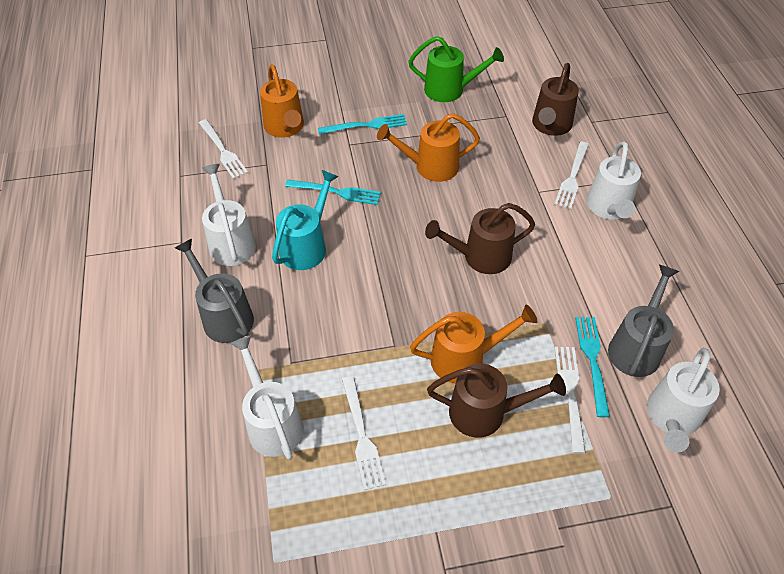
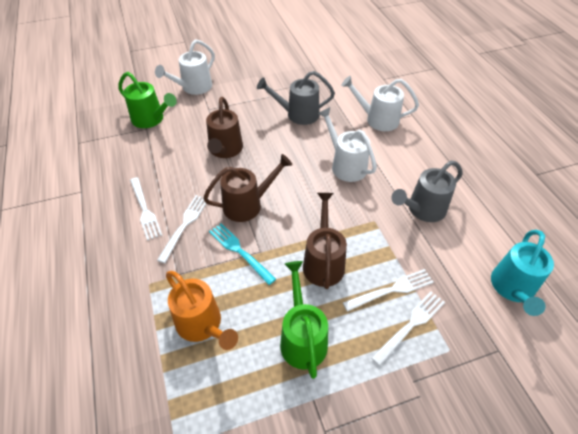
green watering can: 1 -> 2
orange watering can: 3 -> 1
turquoise fork: 3 -> 1
white watering can: 4 -> 3

